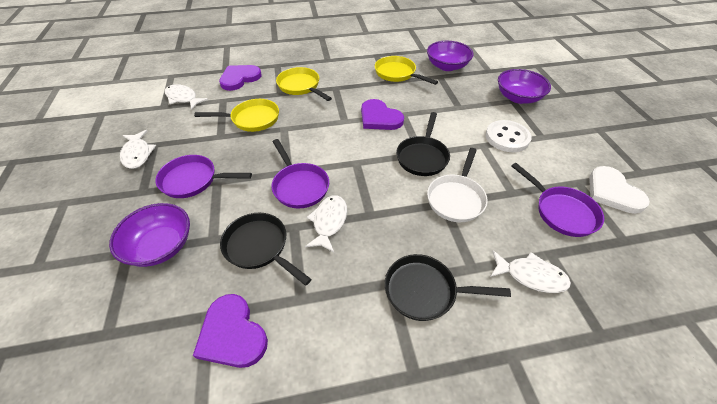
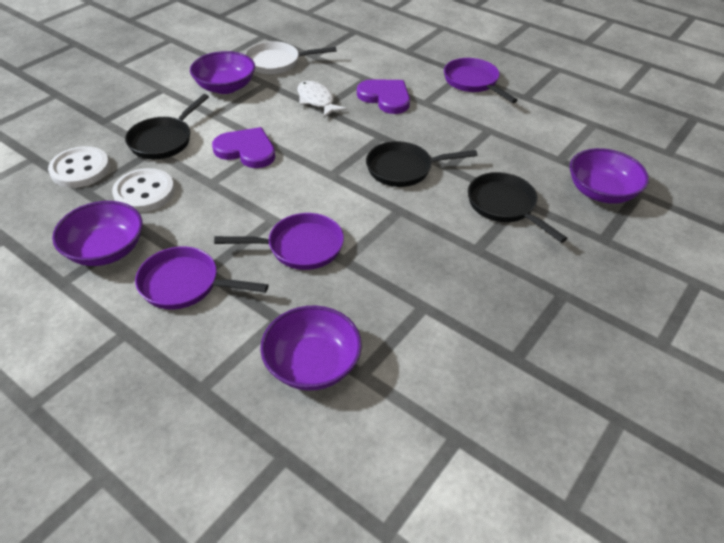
purple bowl: 3 -> 4
purple heart: 3 -> 2
white button: 1 -> 2
white fish: 4 -> 1
white heart: 1 -> 0
yellow pan: 3 -> 0

